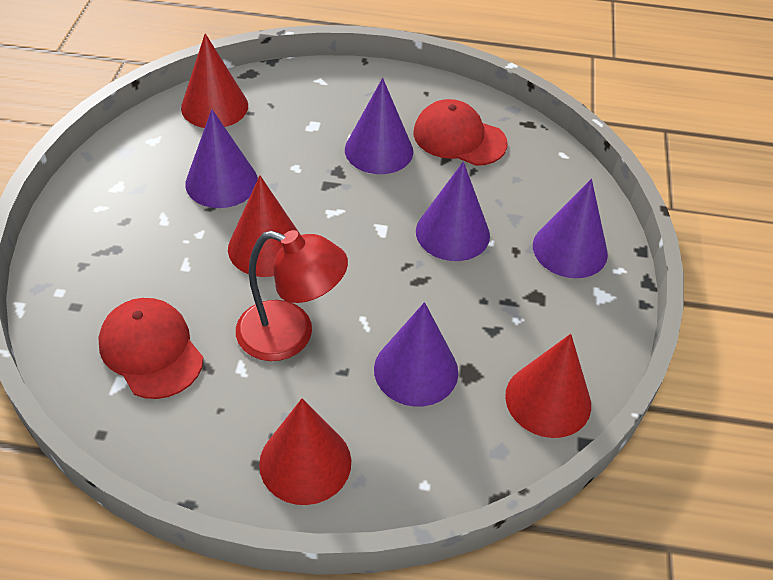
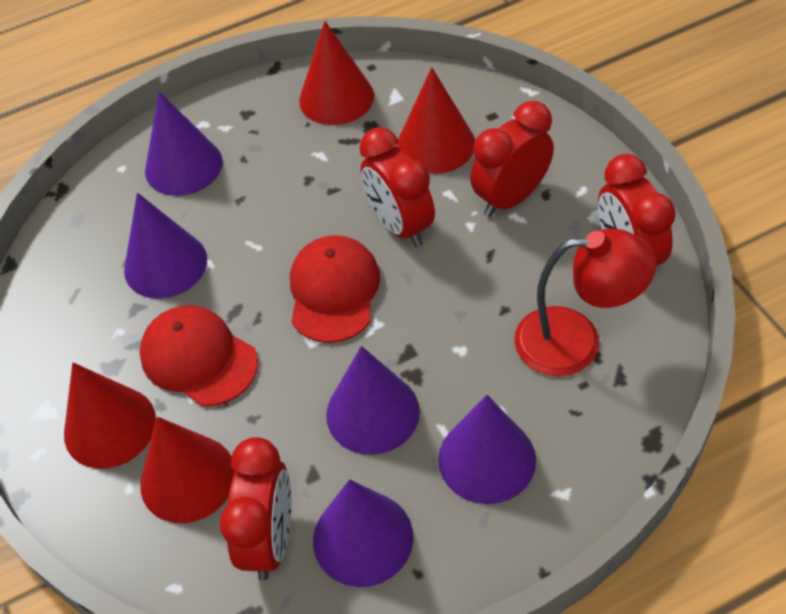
red clock: 0 -> 4

